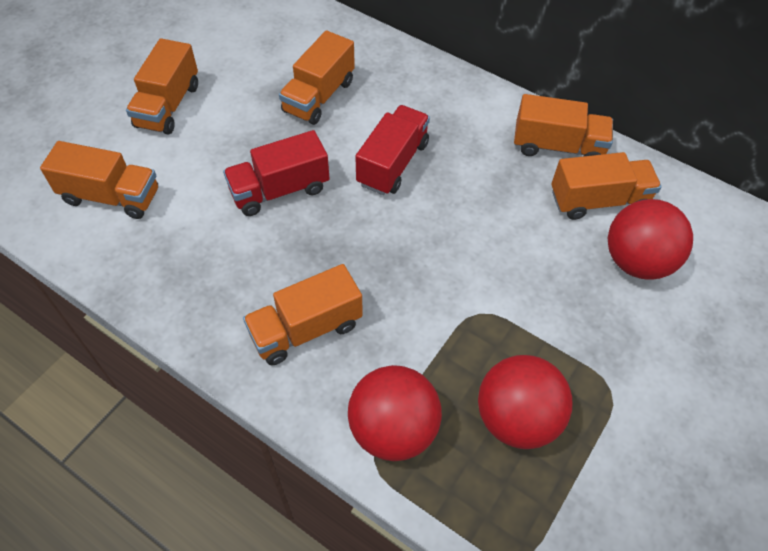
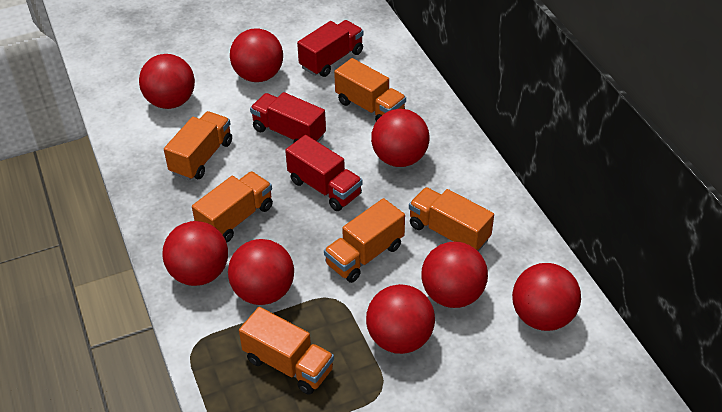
red ball: 3 -> 8
red truck: 2 -> 3

